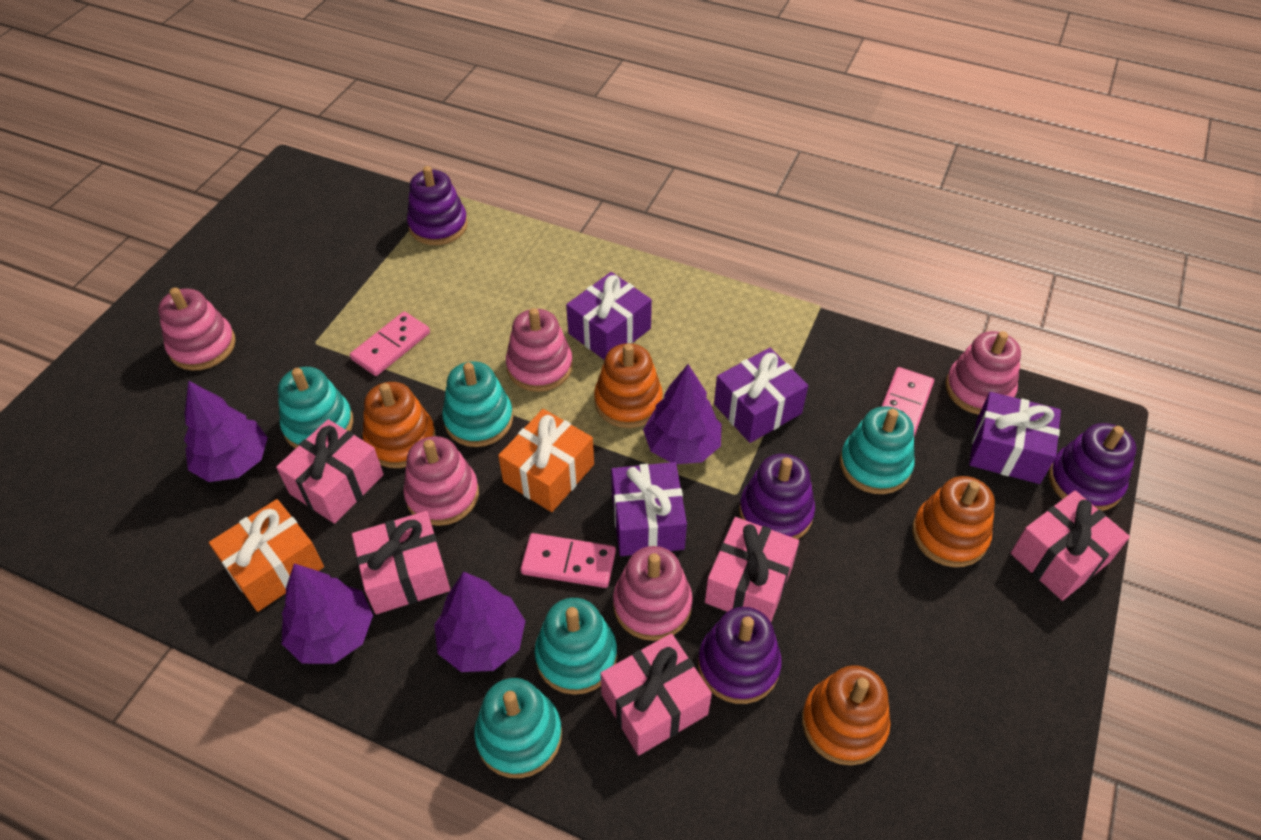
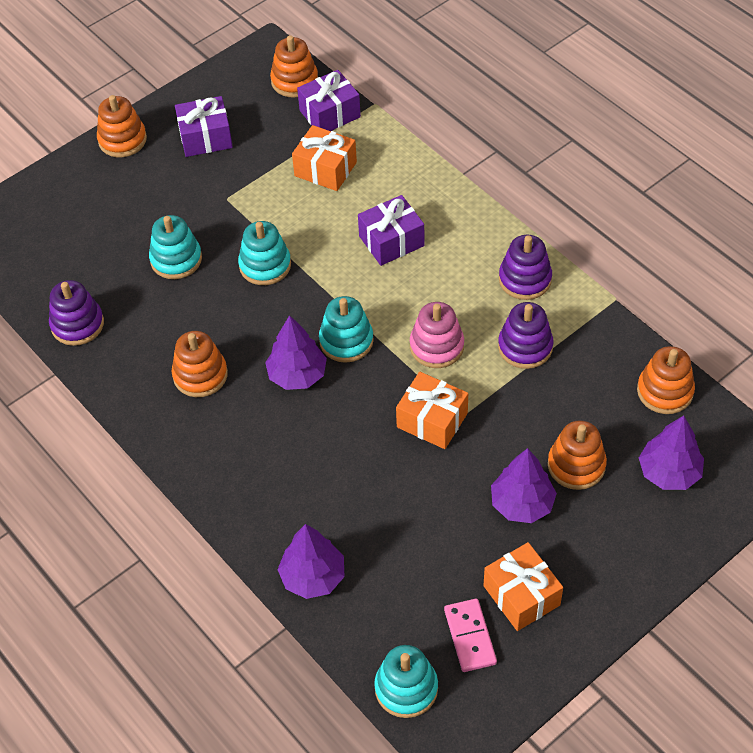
orange gift: 2 -> 3
orange stacking toy: 4 -> 5
pink domino: 3 -> 1
pink gift: 5 -> 0
pink stacking toy: 5 -> 1
purple gift: 4 -> 3
purple stacking toy: 4 -> 3
turquoise stacking toy: 5 -> 4

